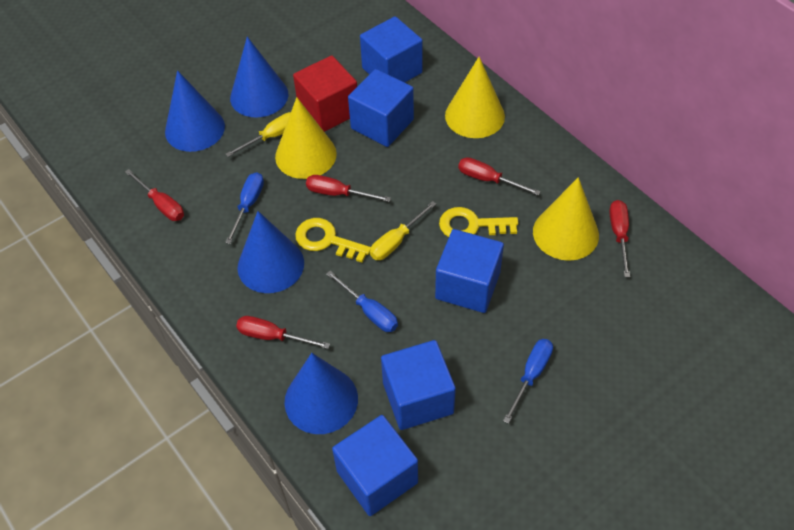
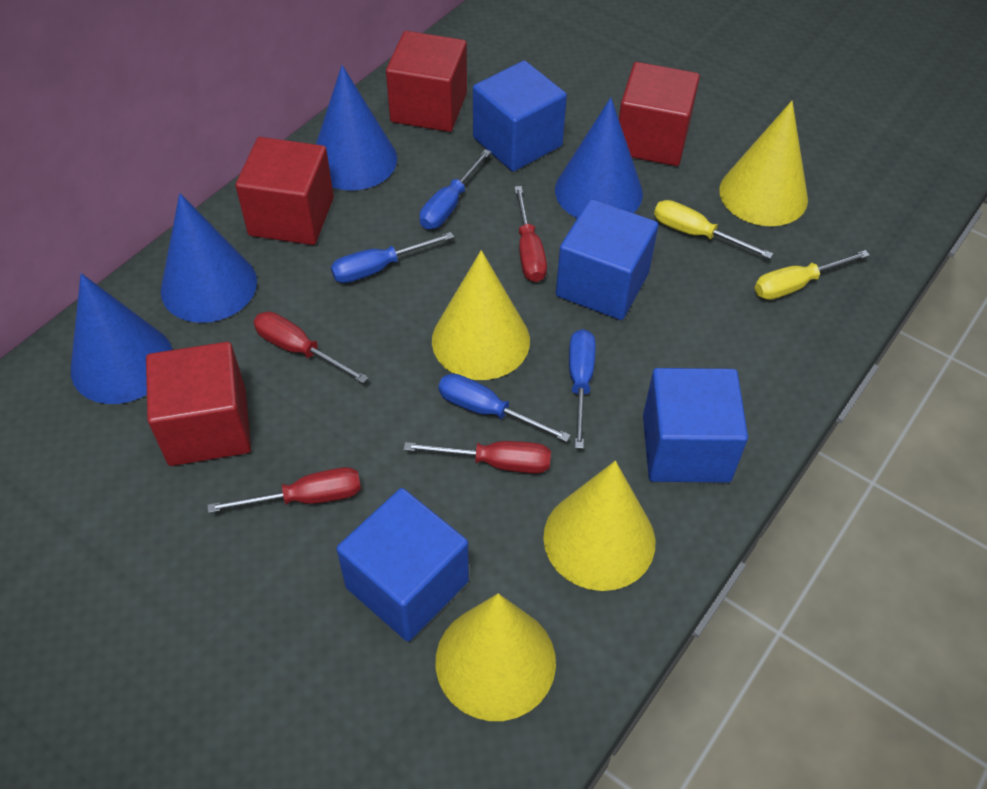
blue cube: 5 -> 4
blue screwdriver: 3 -> 4
red cube: 1 -> 4
red screwdriver: 5 -> 4
yellow cone: 3 -> 4
yellow key: 2 -> 0

